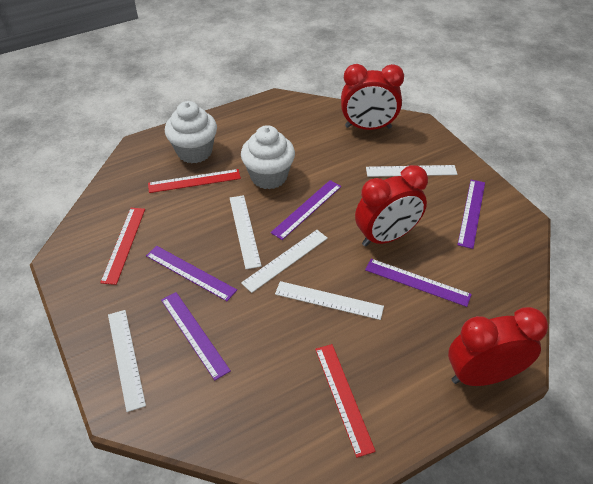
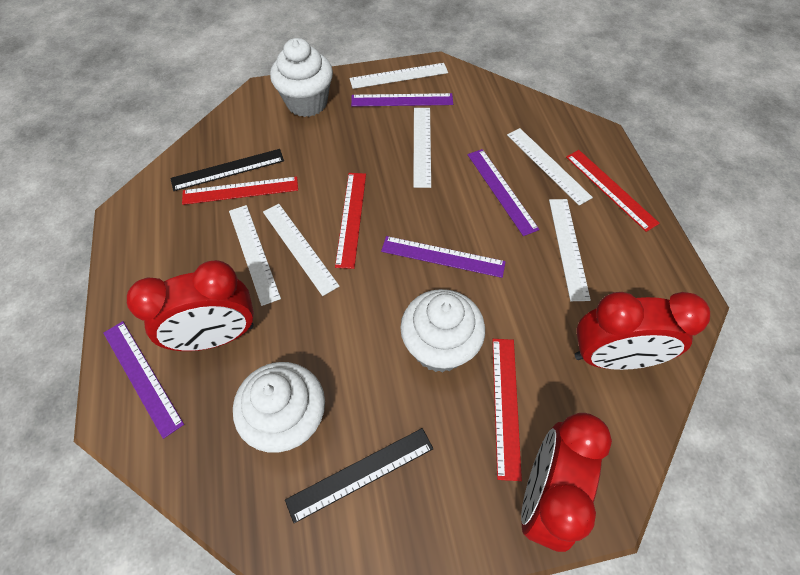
black ruler: 0 -> 2
purple ruler: 5 -> 4
red ruler: 3 -> 4
white cupcake: 2 -> 3
white ruler: 5 -> 6

